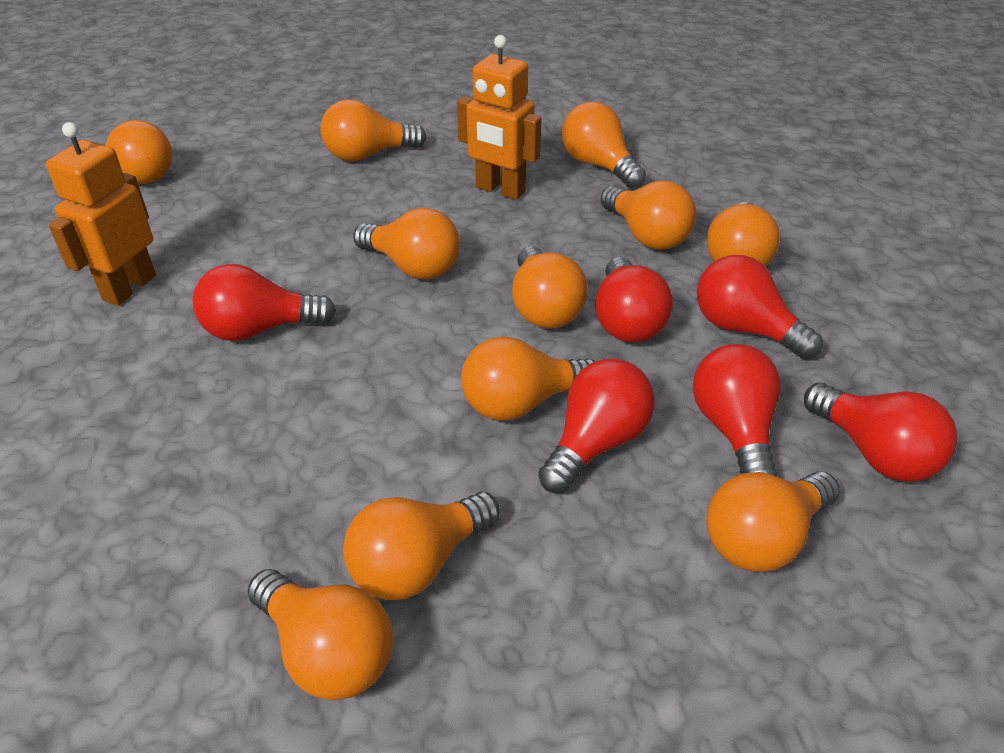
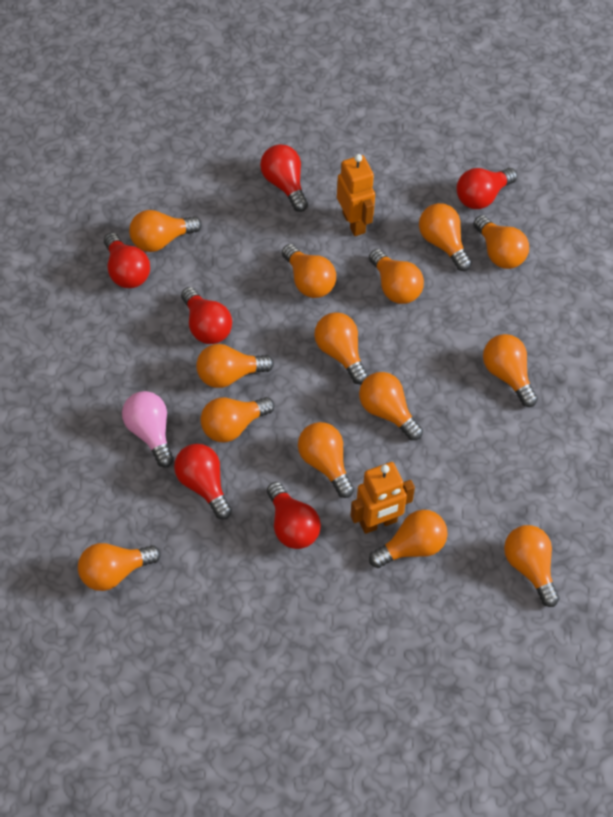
orange light bulb: 11 -> 14
pink light bulb: 0 -> 1

